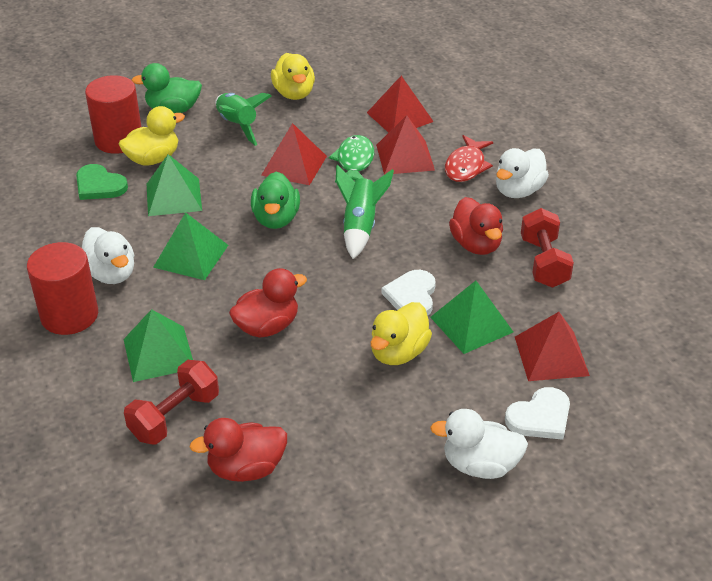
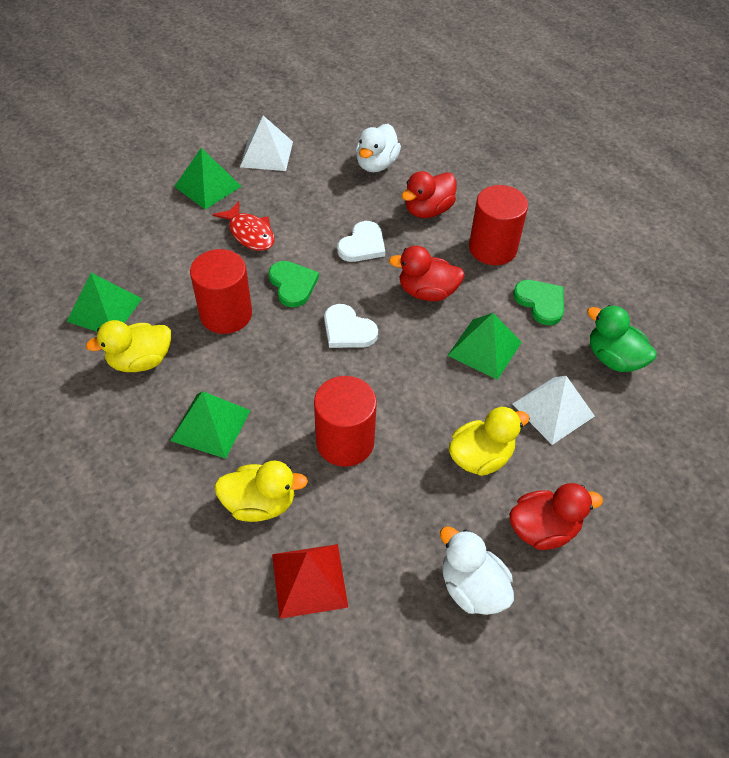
green duck: 2 -> 1
green fish: 1 -> 0
green heart: 1 -> 2
green rocket: 2 -> 0
red cylinder: 2 -> 3
red dumbbell: 2 -> 0
red pyramid: 4 -> 1
white duck: 3 -> 2
white pyramid: 0 -> 2

